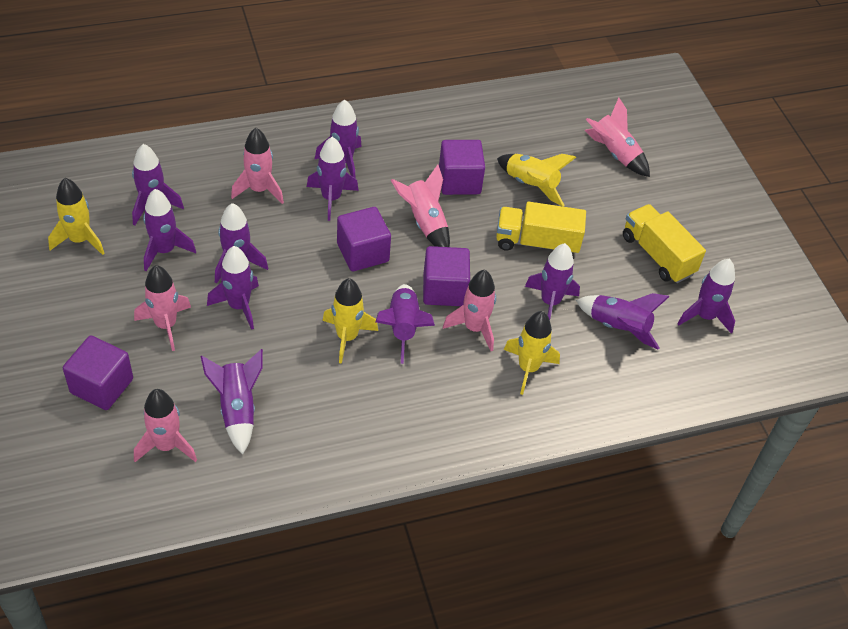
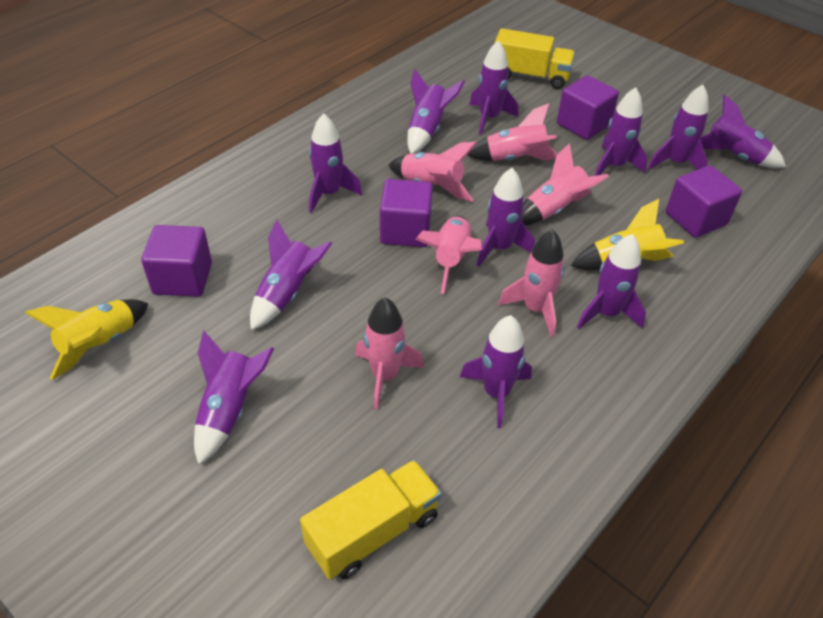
yellow rocket: 4 -> 2

